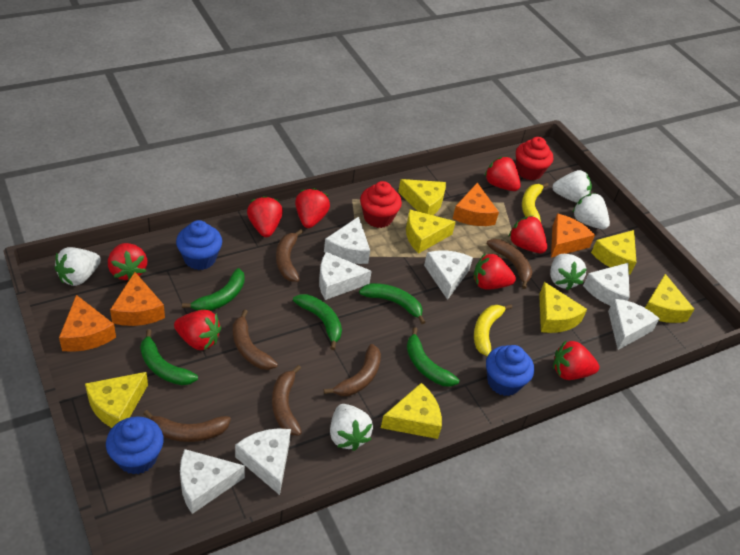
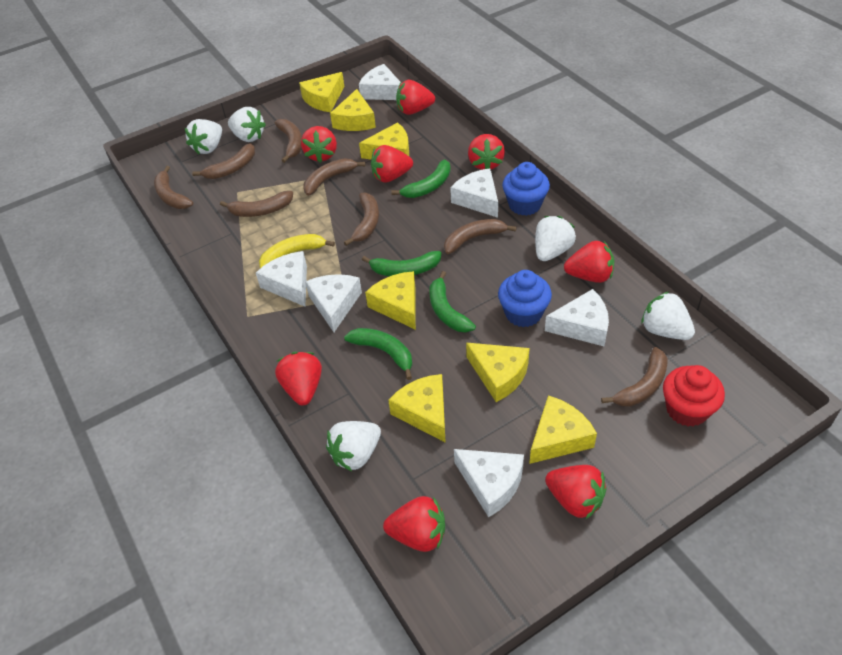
blue cupcake: 3 -> 2
brown banana: 6 -> 8
green banana: 5 -> 4
orange cheese: 4 -> 0
red cupcake: 2 -> 1
white cheese: 7 -> 6
yellow banana: 2 -> 1

